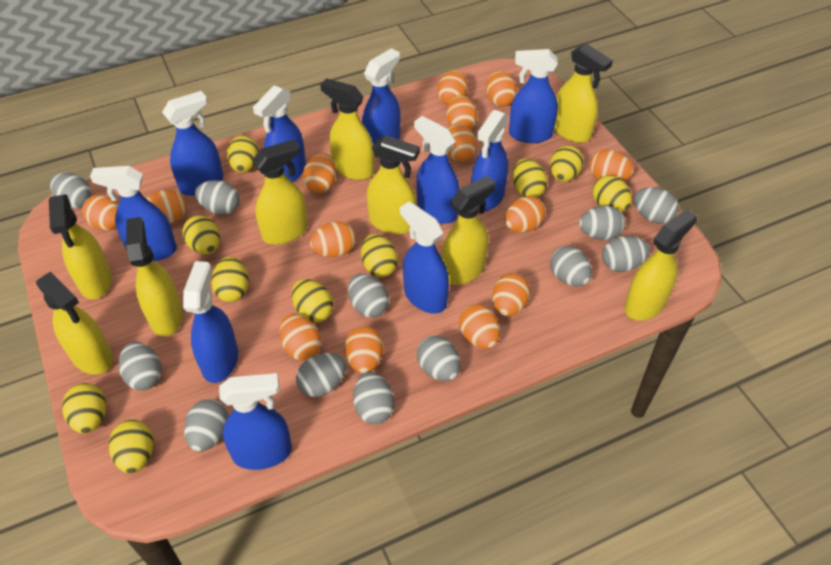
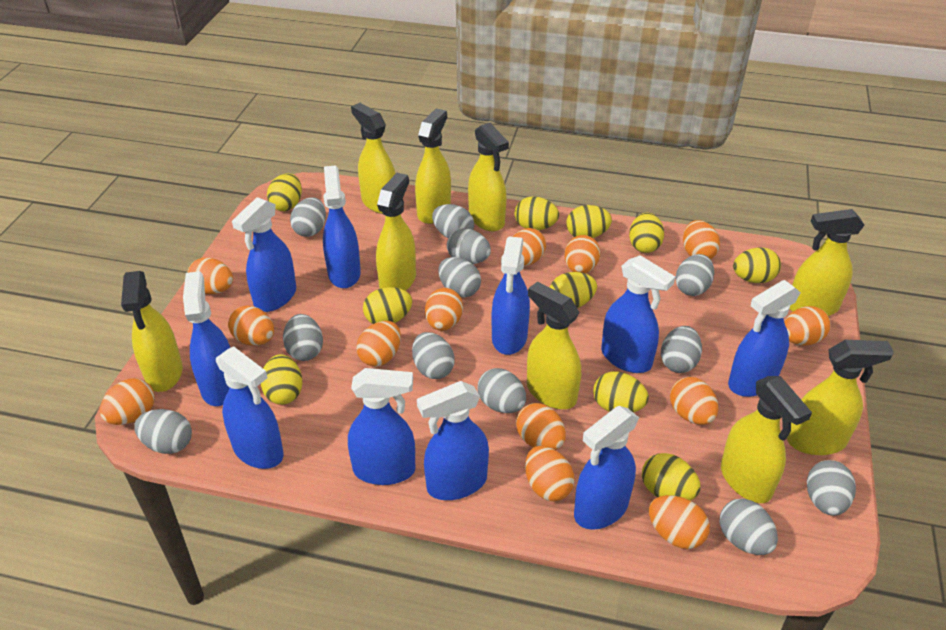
orange egg: 14 -> 13

